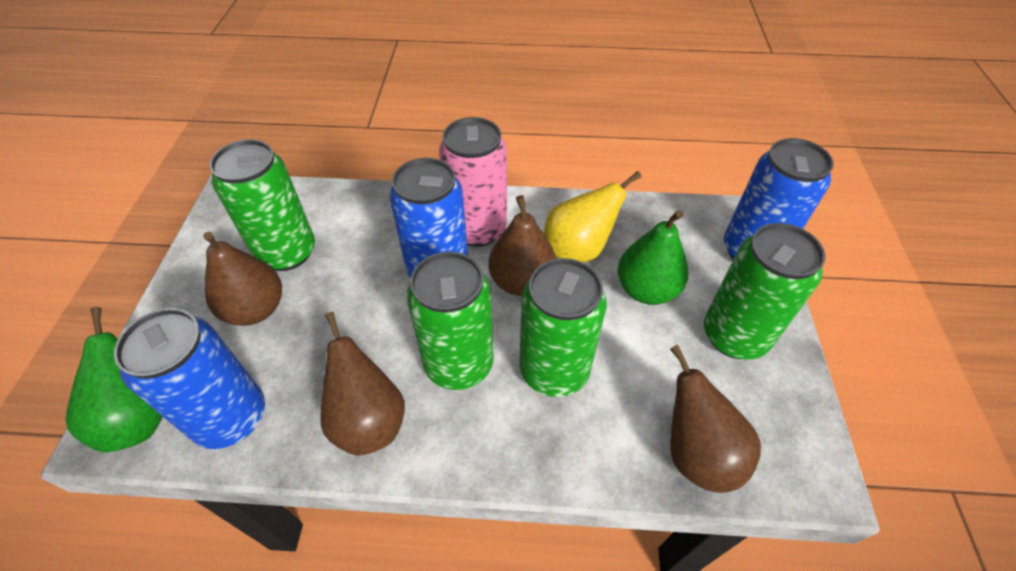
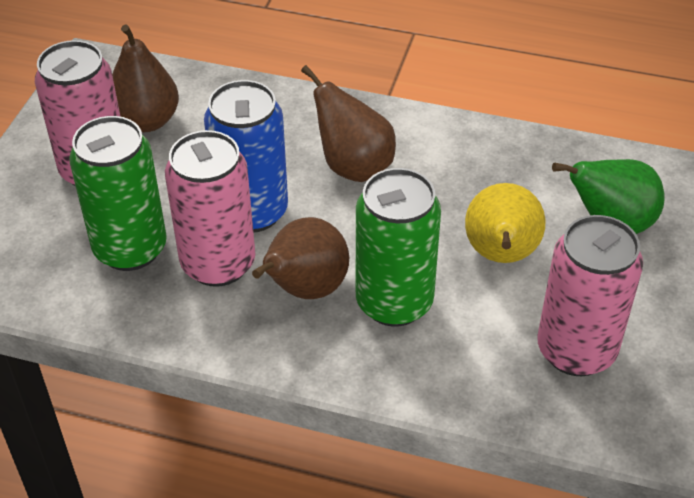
blue can: 3 -> 1
brown pear: 4 -> 3
green can: 4 -> 2
green pear: 2 -> 1
pink can: 1 -> 3

